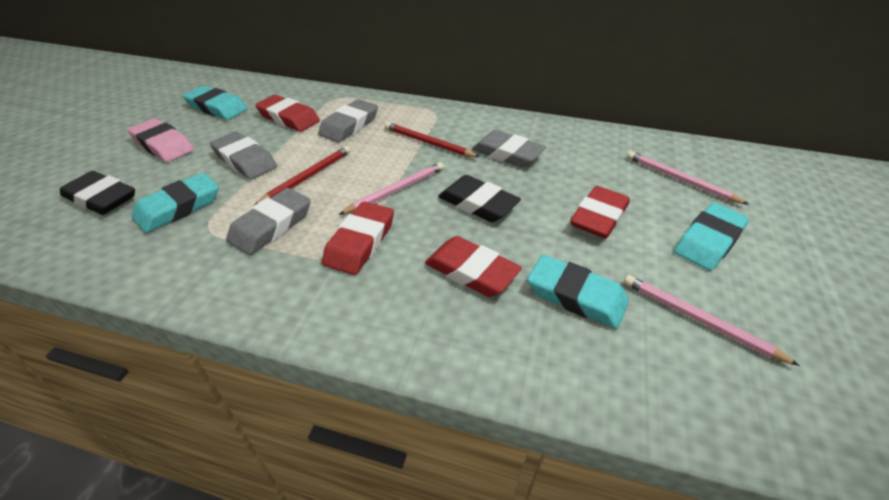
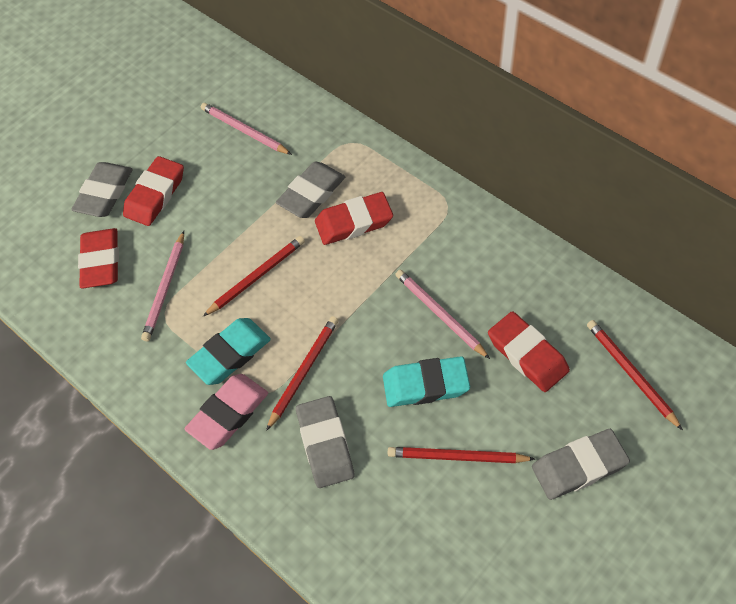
black eraser: 2 -> 0
red pencil: 2 -> 4
turquoise eraser: 4 -> 2

